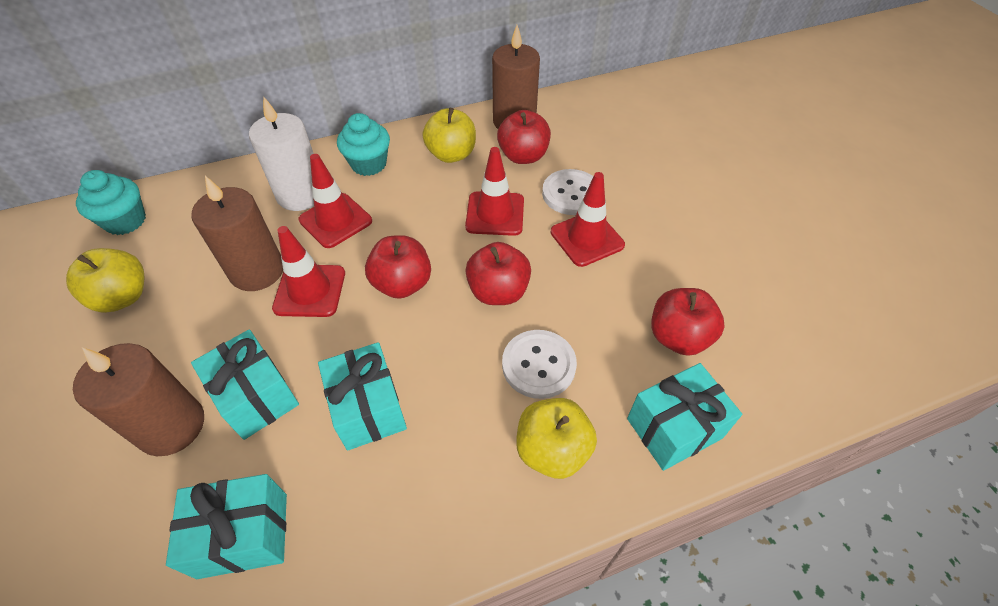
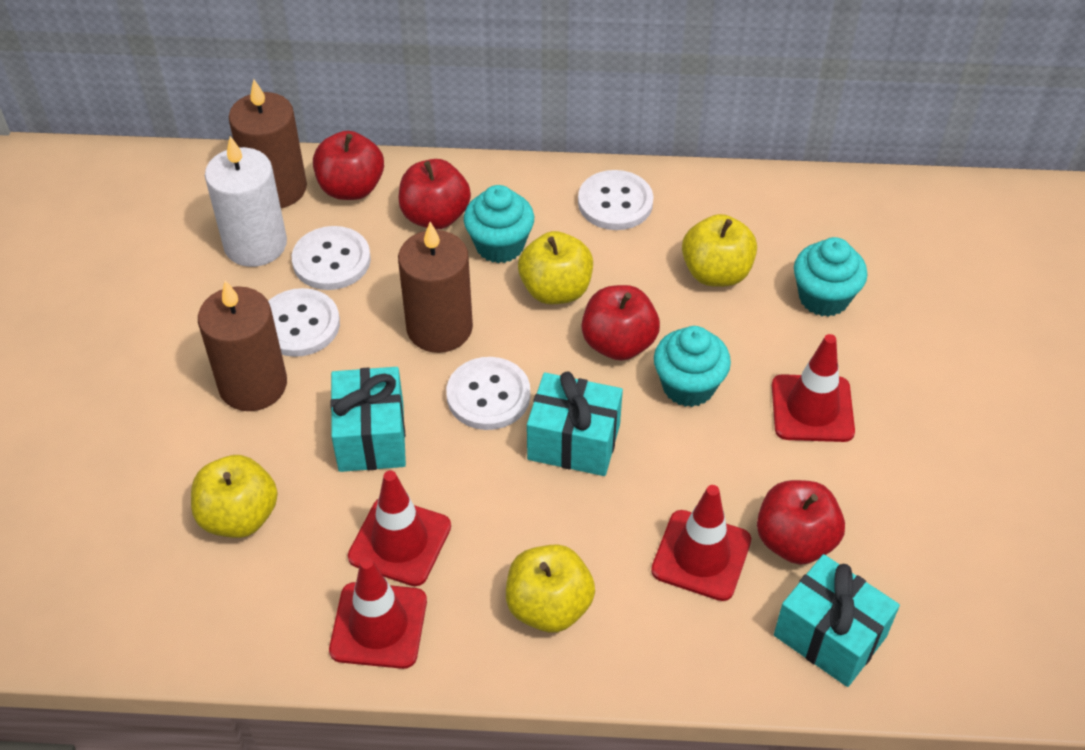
turquoise cupcake: 2 -> 3
turquoise gift: 4 -> 3
white button: 2 -> 4
yellow apple: 3 -> 4

